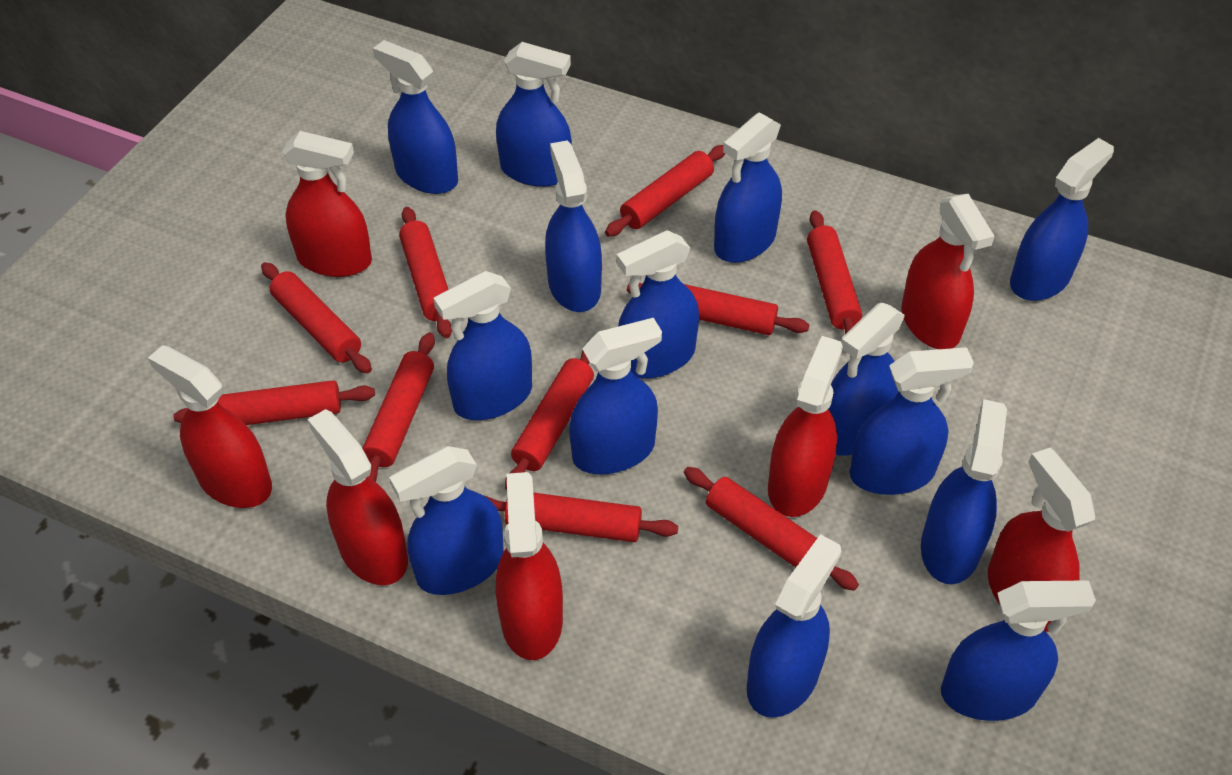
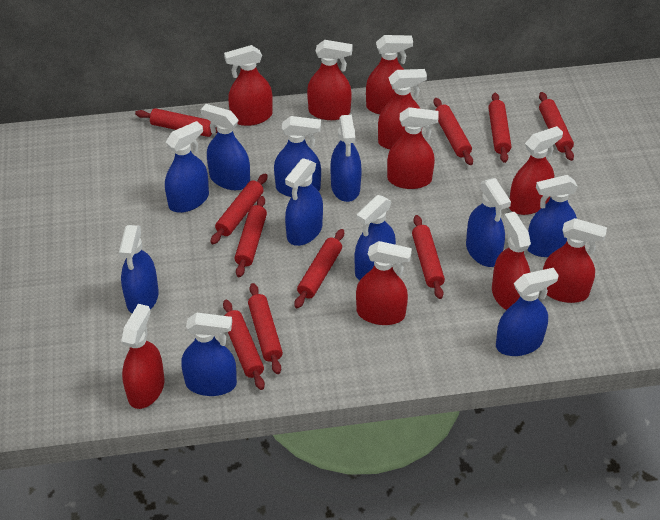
blue spray bottle: 14 -> 11
red spray bottle: 7 -> 10

